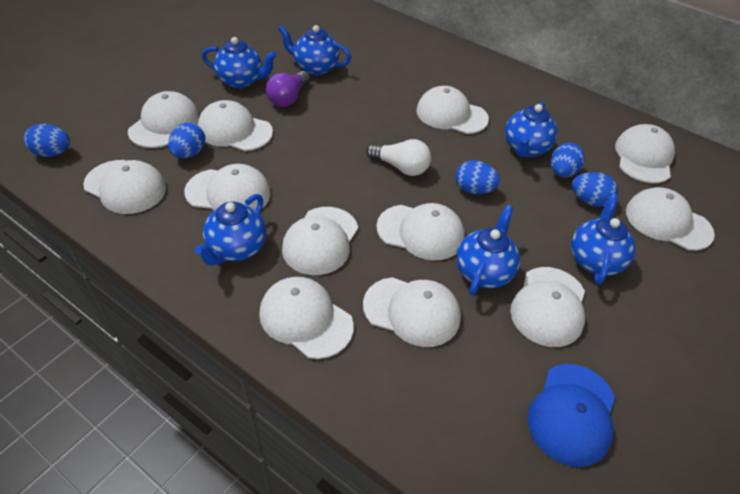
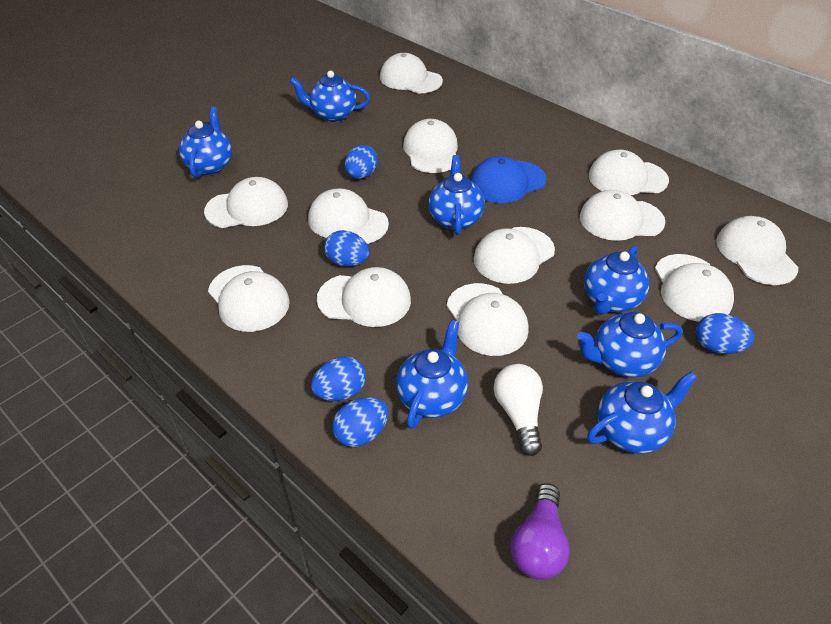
blue teapot: 6 -> 7

